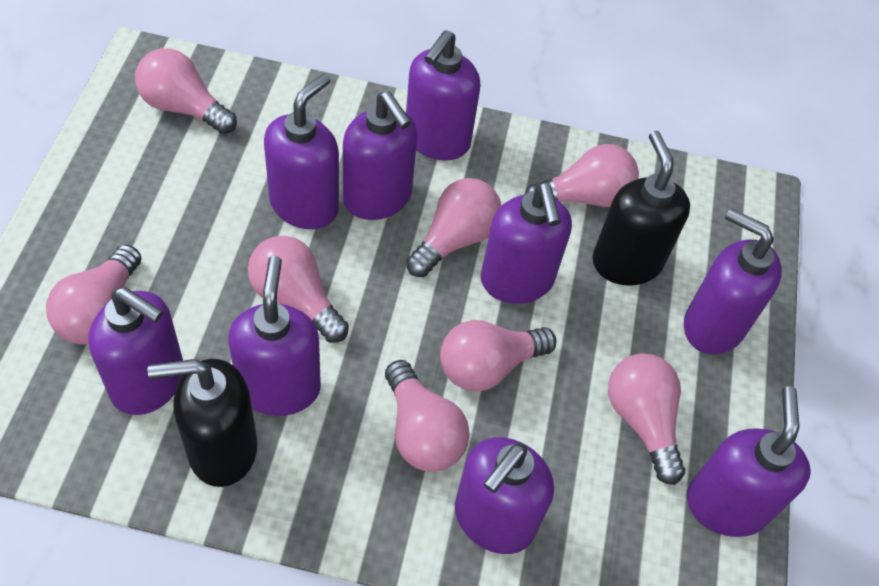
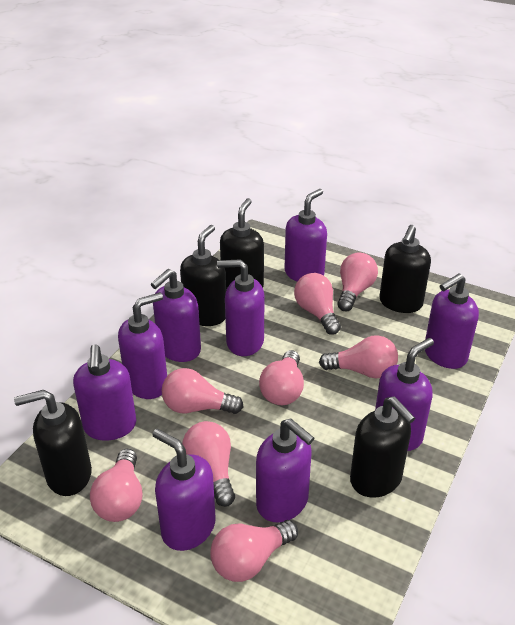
black soap dispenser: 2 -> 5

